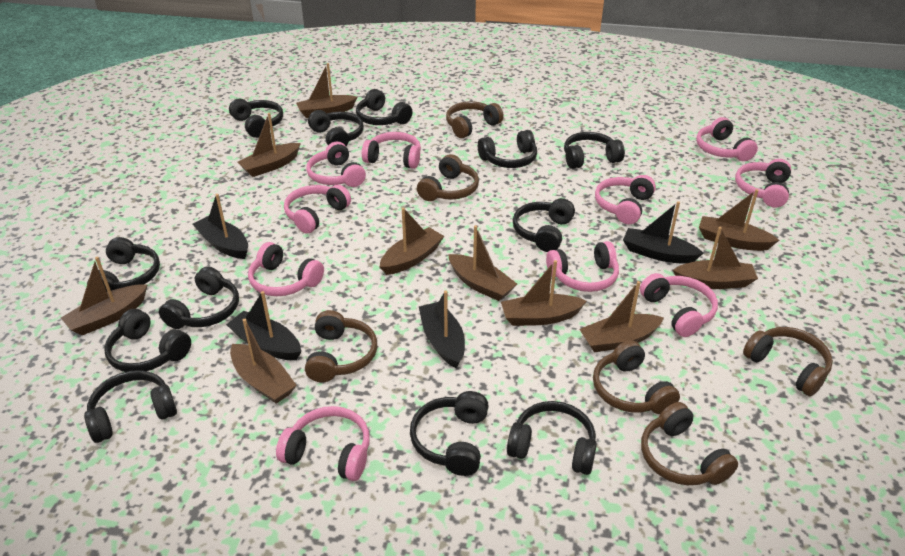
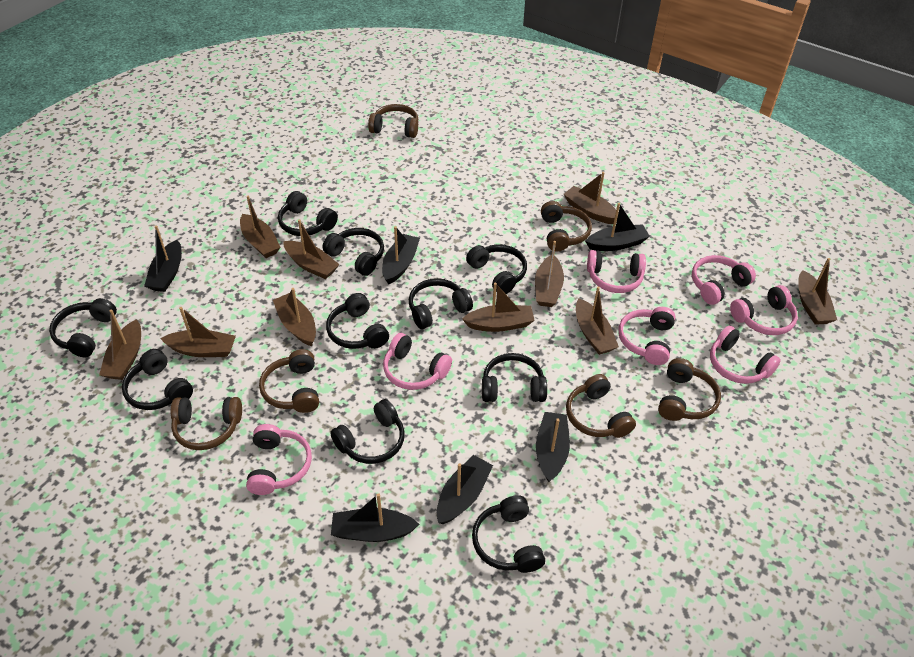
black boat: 4 -> 6
black headphones: 12 -> 10
pink headphones: 10 -> 7

